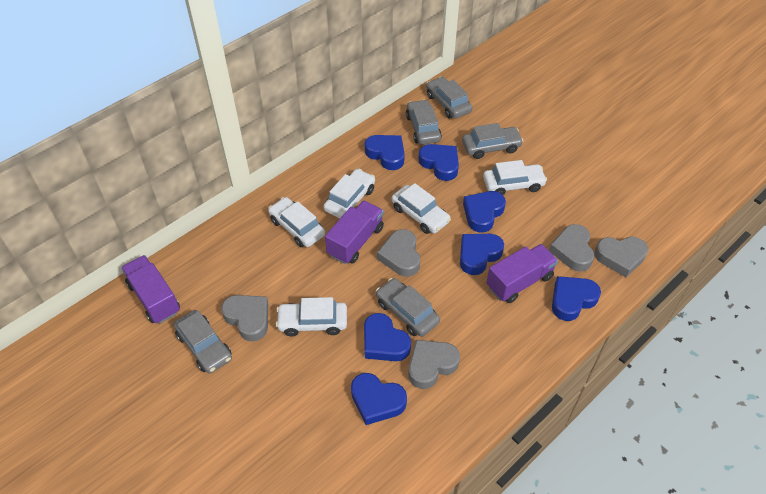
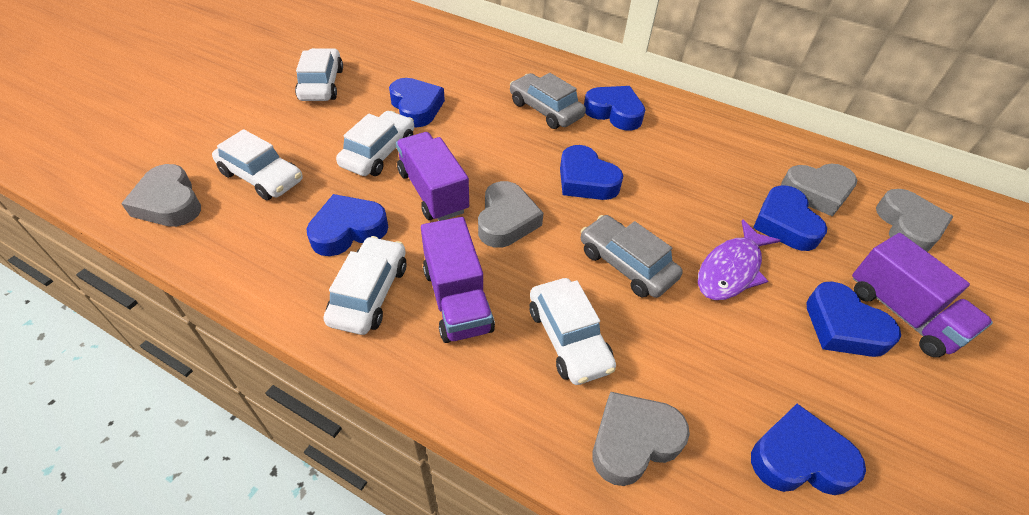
grey car: 5 -> 2
purple fish: 0 -> 1

